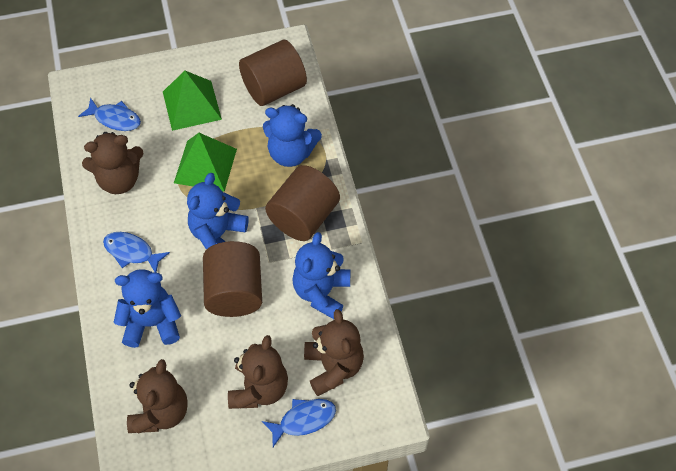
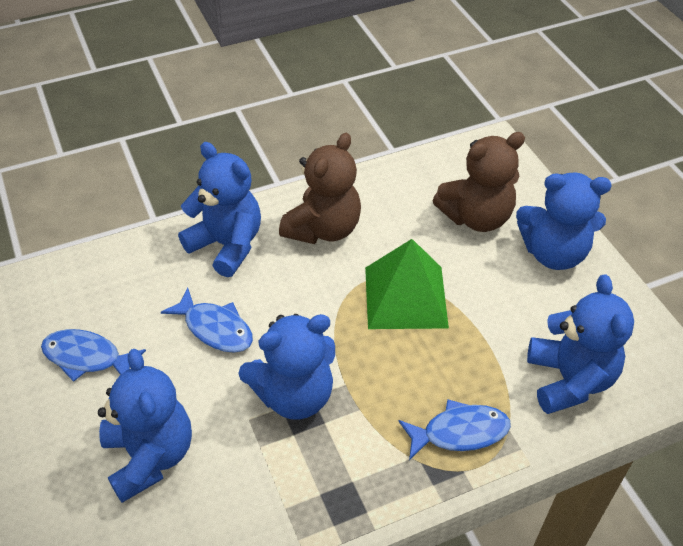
blue teddy bear: 4 -> 5
brown cylinder: 3 -> 0
brown teddy bear: 4 -> 2
green pyramid: 2 -> 1

